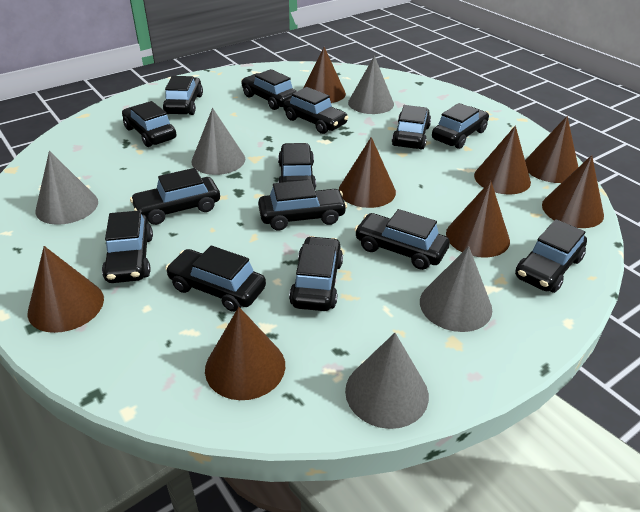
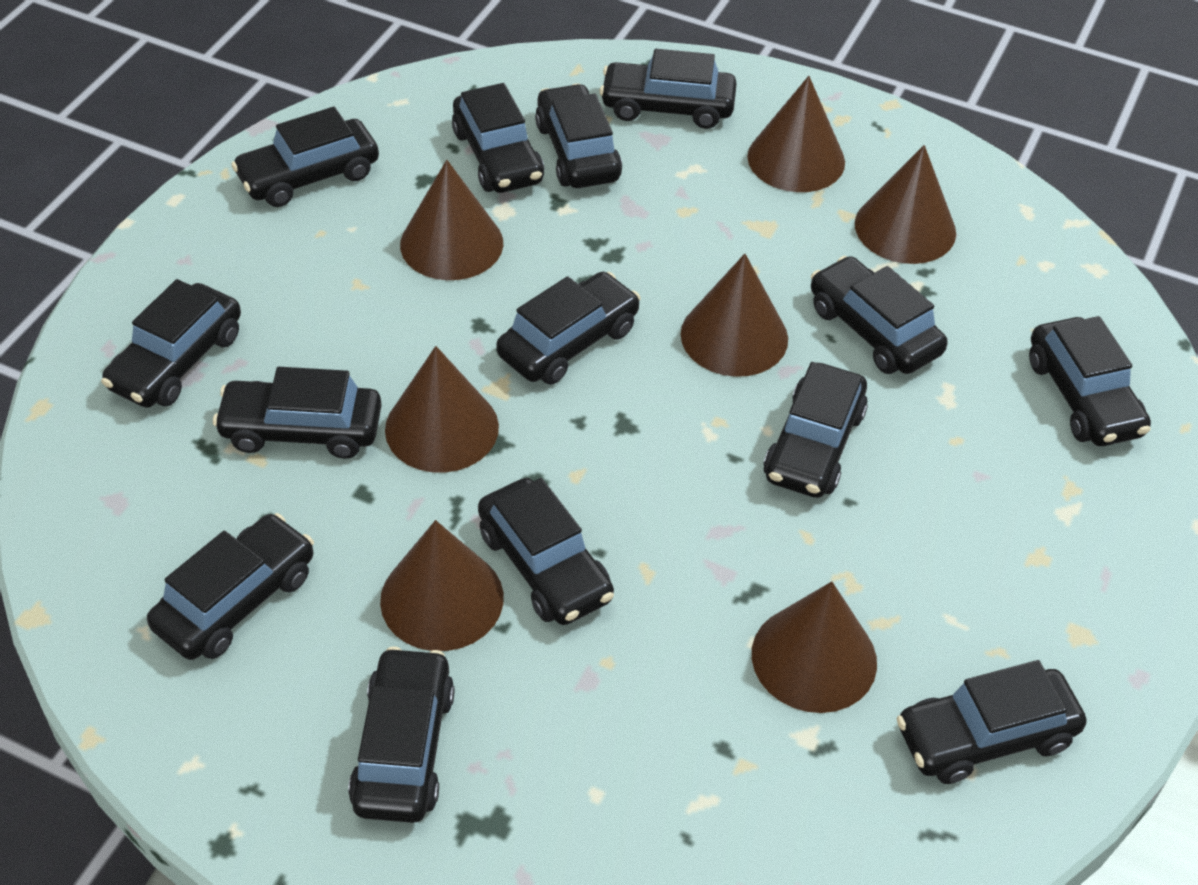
brown cone: 8 -> 7
grey cone: 5 -> 0

